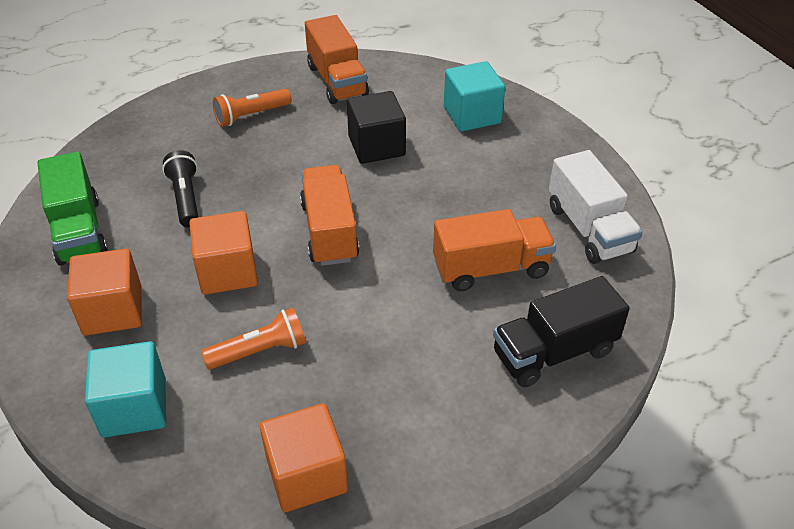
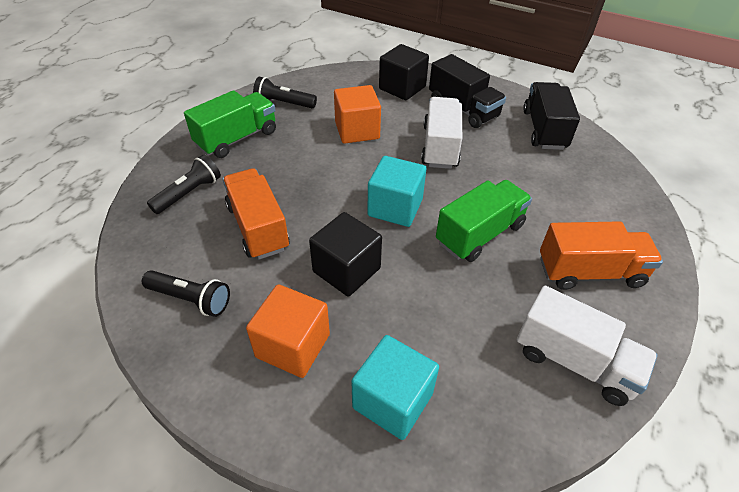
black cube: 1 -> 2
black flashlight: 1 -> 3
black truck: 1 -> 2
green truck: 1 -> 2
orange cube: 3 -> 2
orange flashlight: 2 -> 0
orange truck: 3 -> 2
white truck: 1 -> 2

